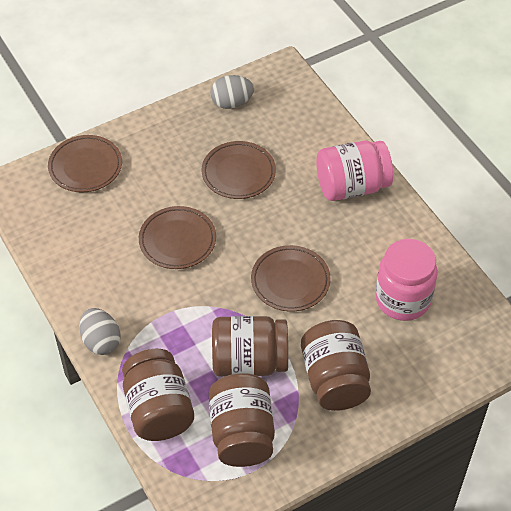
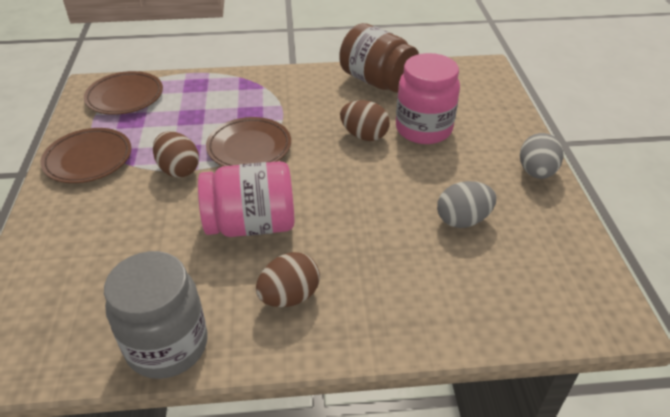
brown egg: 0 -> 3
brown jar: 4 -> 1
brown plate: 4 -> 3
grey jar: 0 -> 1

